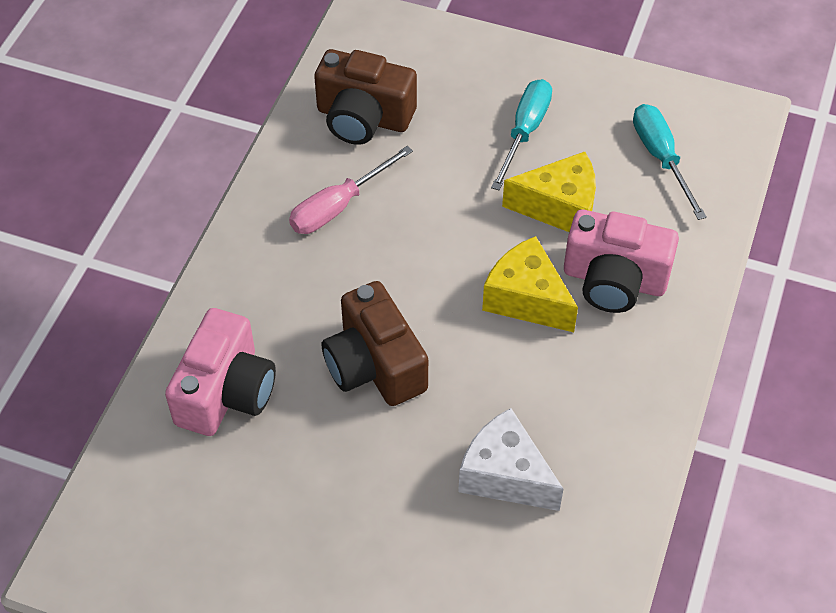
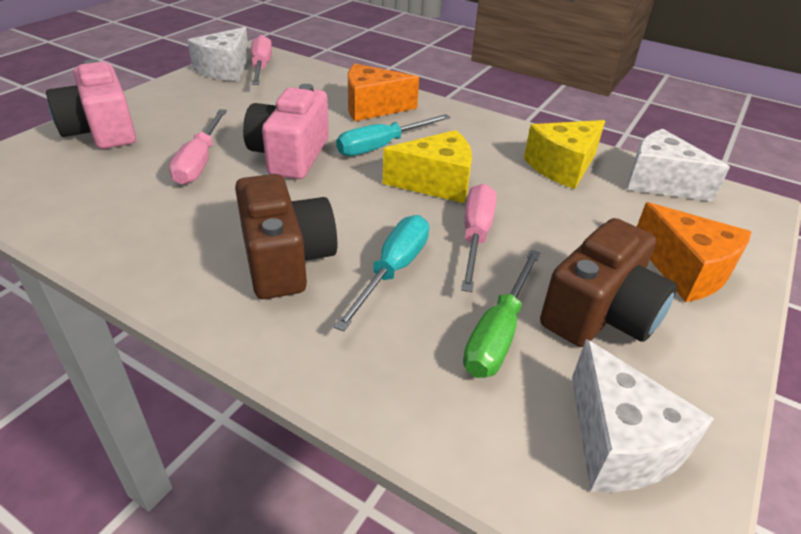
green screwdriver: 0 -> 1
orange cheese: 0 -> 2
pink screwdriver: 1 -> 3
white cheese: 1 -> 3

